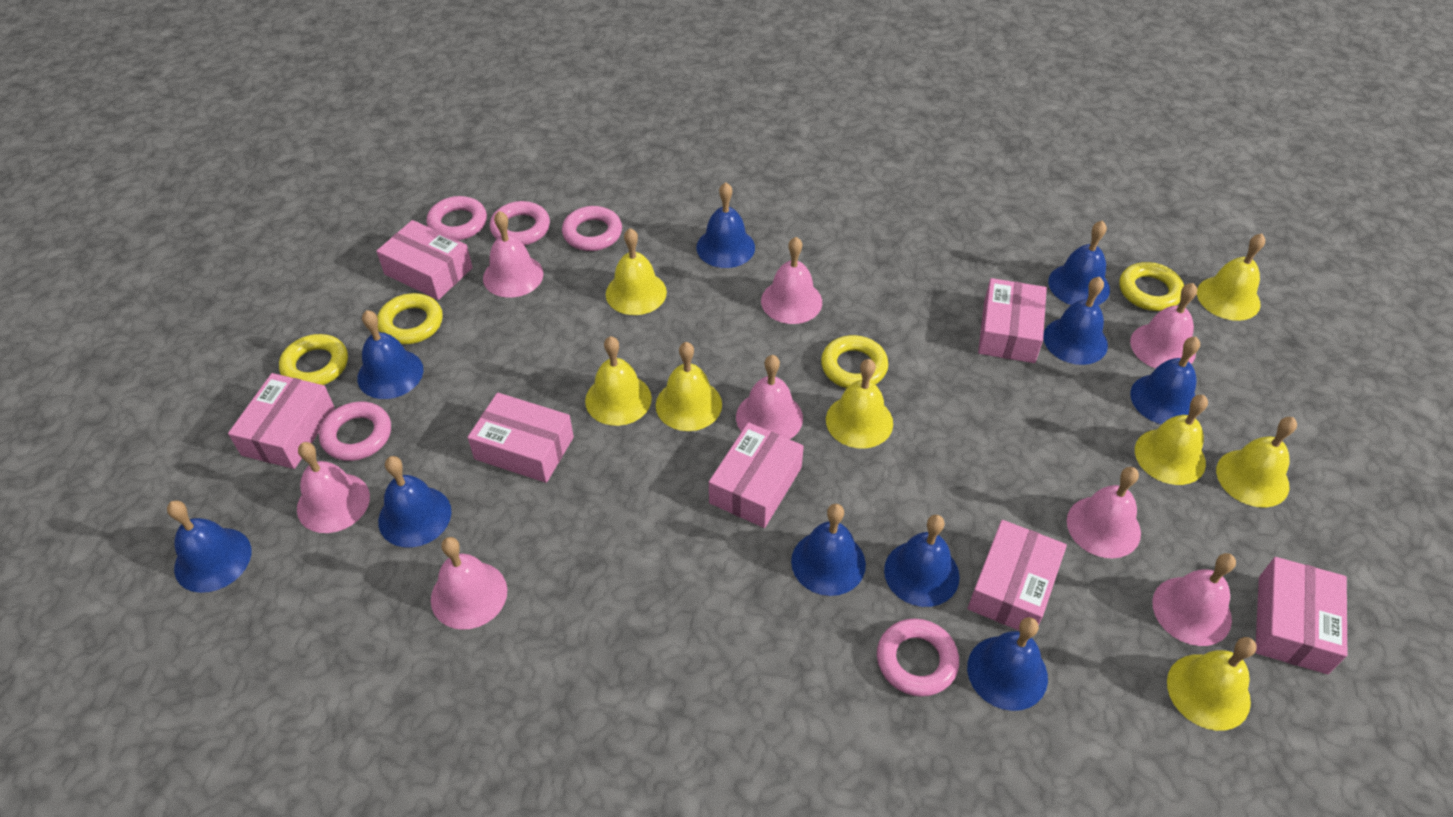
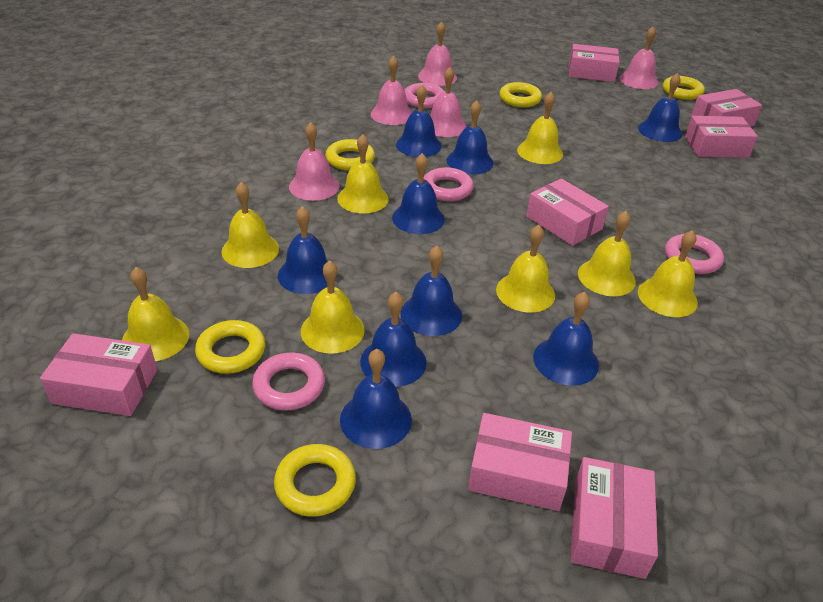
blue bell: 10 -> 9
pink bell: 8 -> 5
pink ring: 5 -> 4
yellow ring: 4 -> 5

